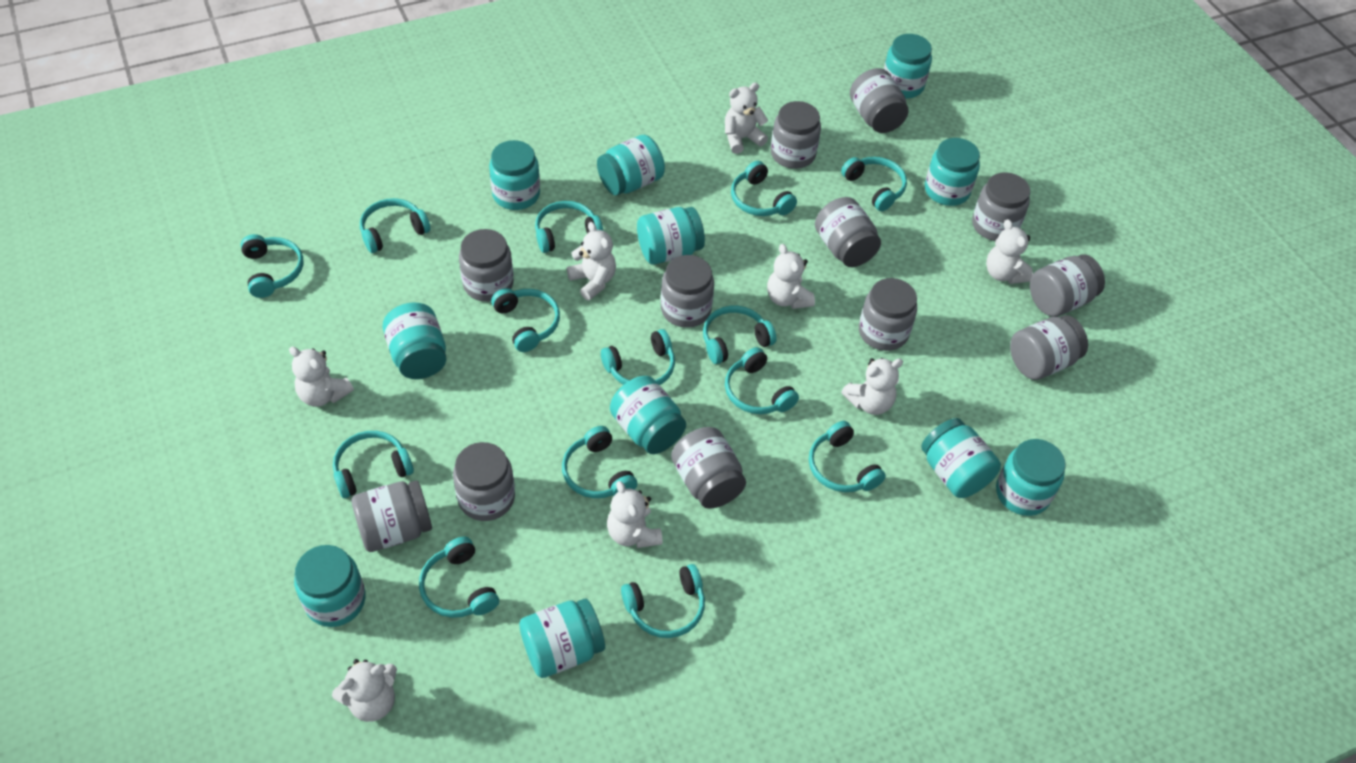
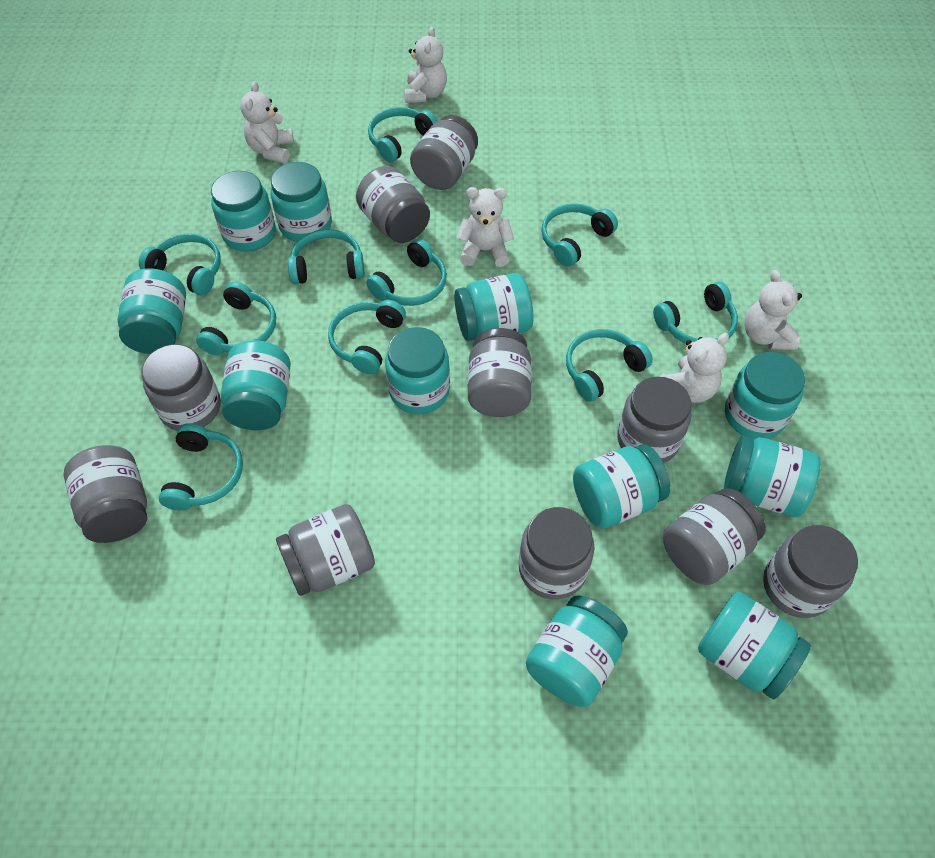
grey jar: 12 -> 10
turquoise headphones: 14 -> 10
white teddy bear: 8 -> 5

